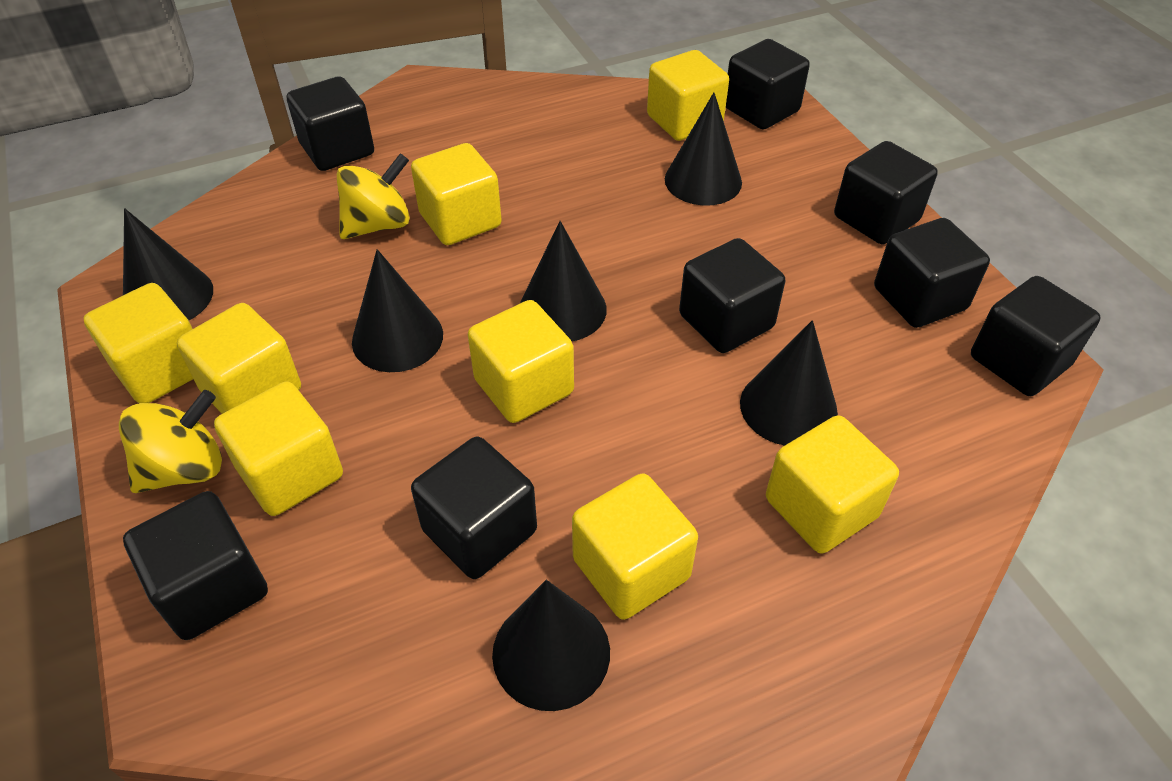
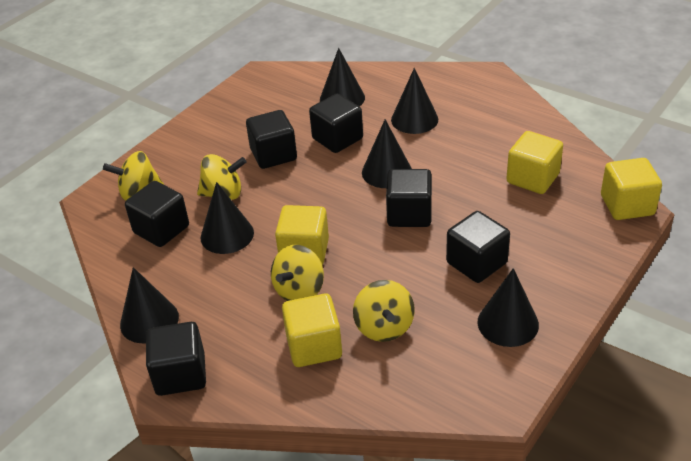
black cube: 8 -> 6
yellow cube: 8 -> 4
yellow spinning top: 2 -> 4

